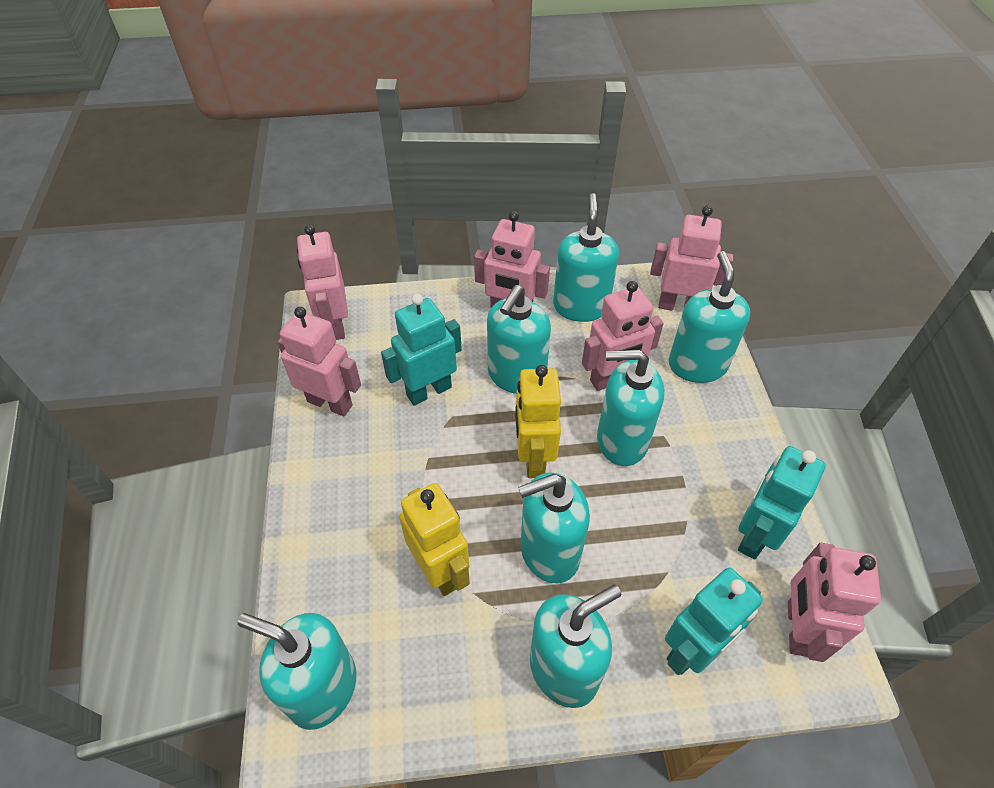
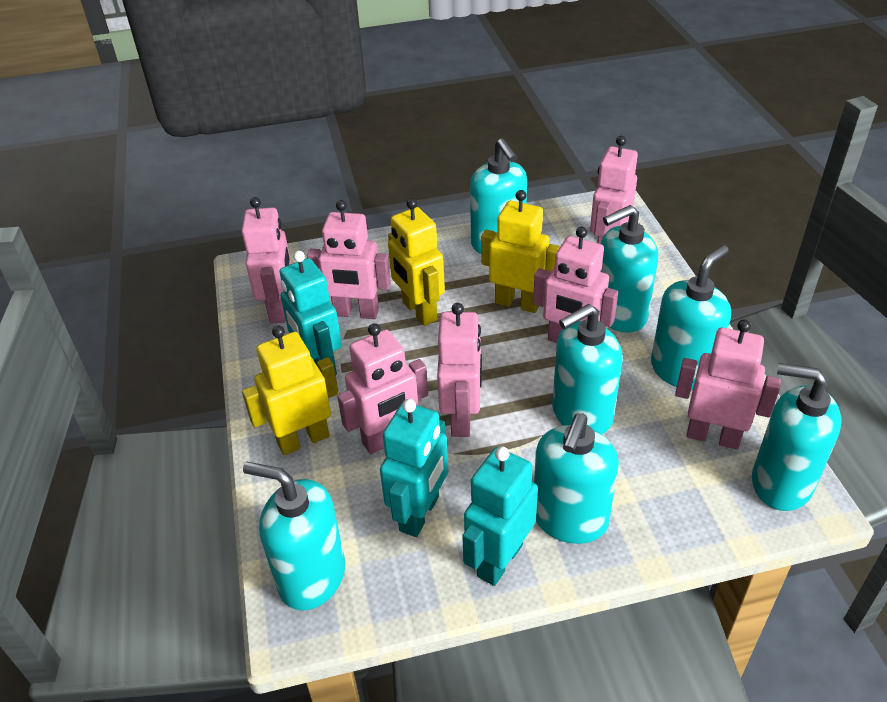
pink robot: 6 -> 7
yellow robot: 2 -> 3

